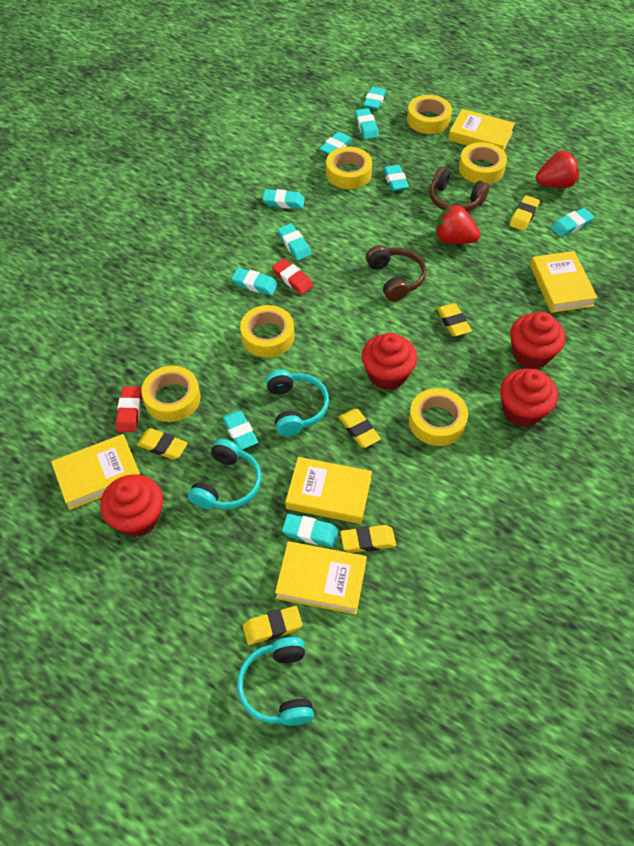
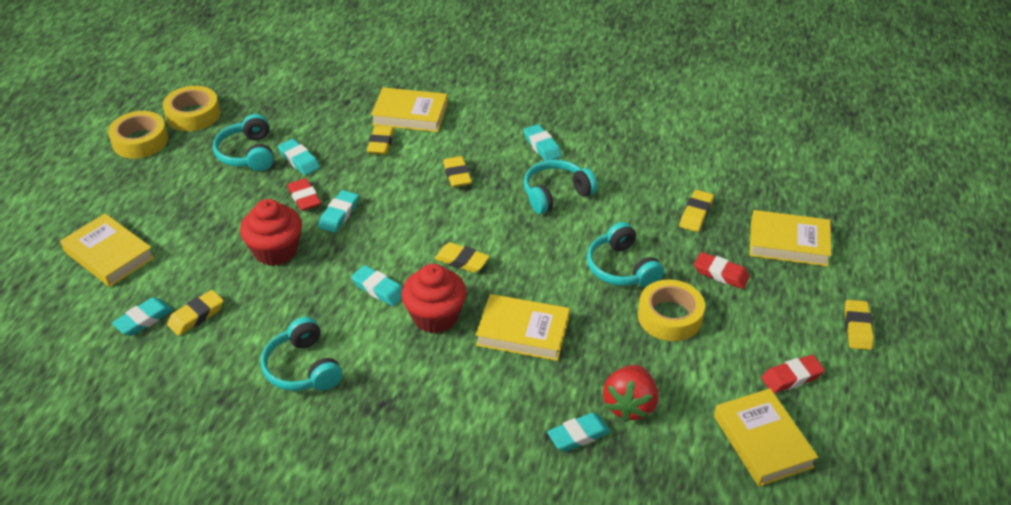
brown headphones: 2 -> 0
red cupcake: 4 -> 2
red eraser: 2 -> 3
red strawberry: 2 -> 1
turquoise eraser: 10 -> 6
turquoise headphones: 3 -> 4
yellow tape: 6 -> 3

